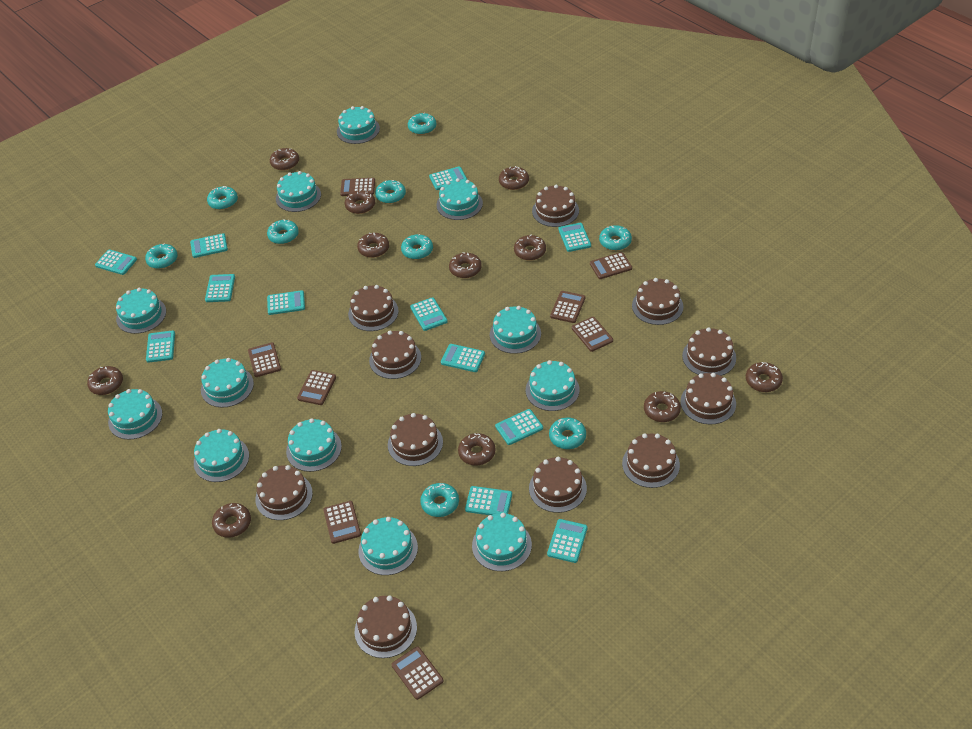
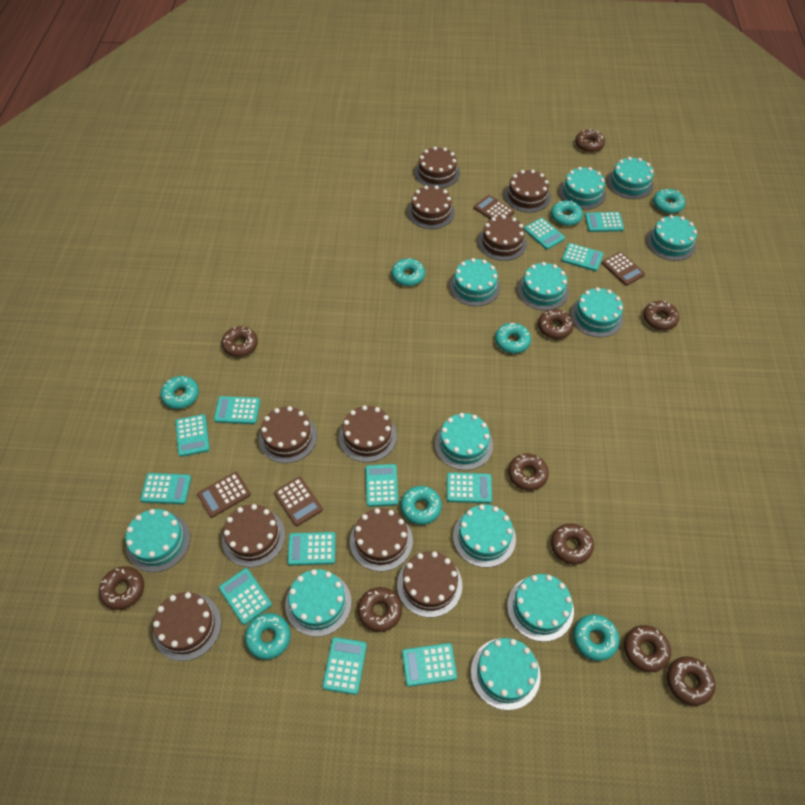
brown cake: 11 -> 10
brown calculator: 8 -> 4
brown donut: 11 -> 10
turquoise donut: 9 -> 8

